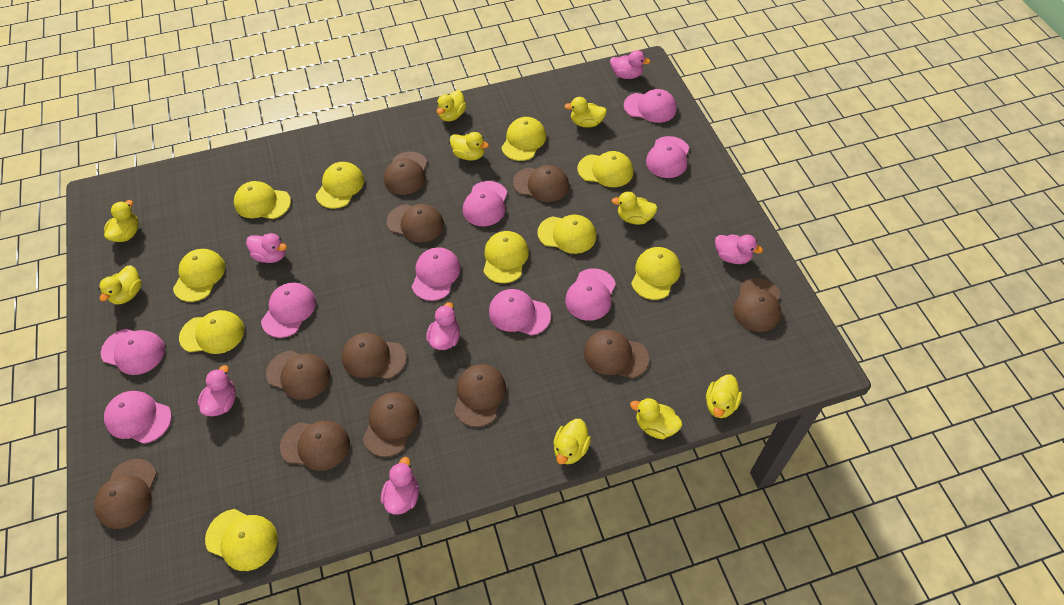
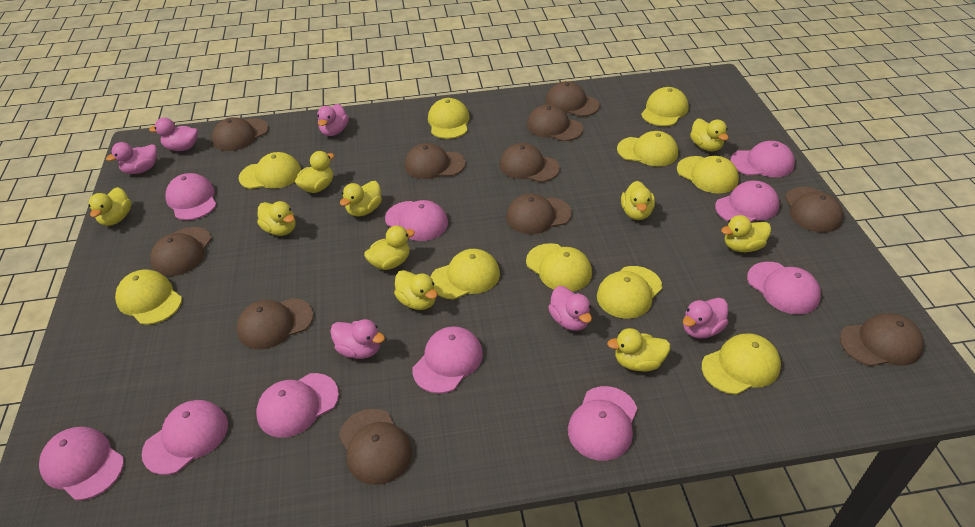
pink cap: 9 -> 10
yellow duck: 9 -> 10

